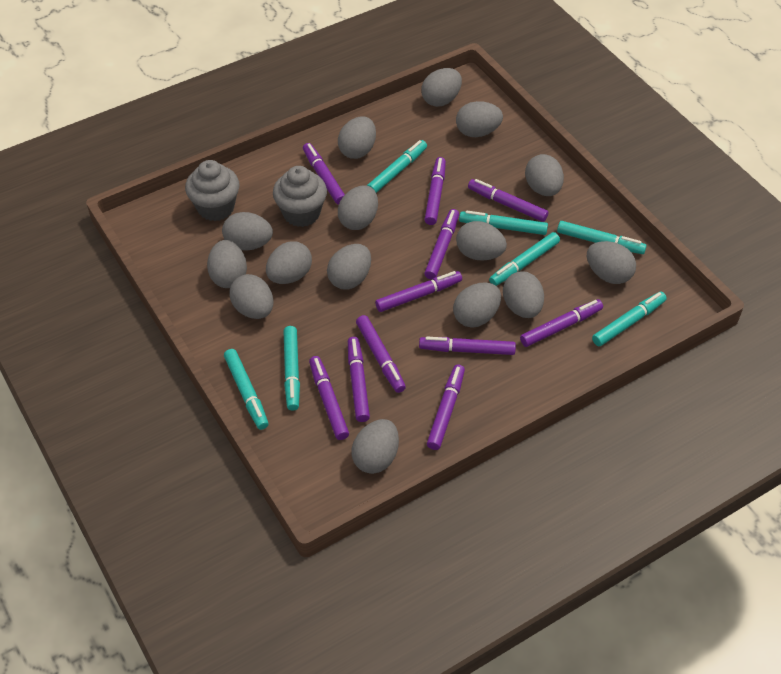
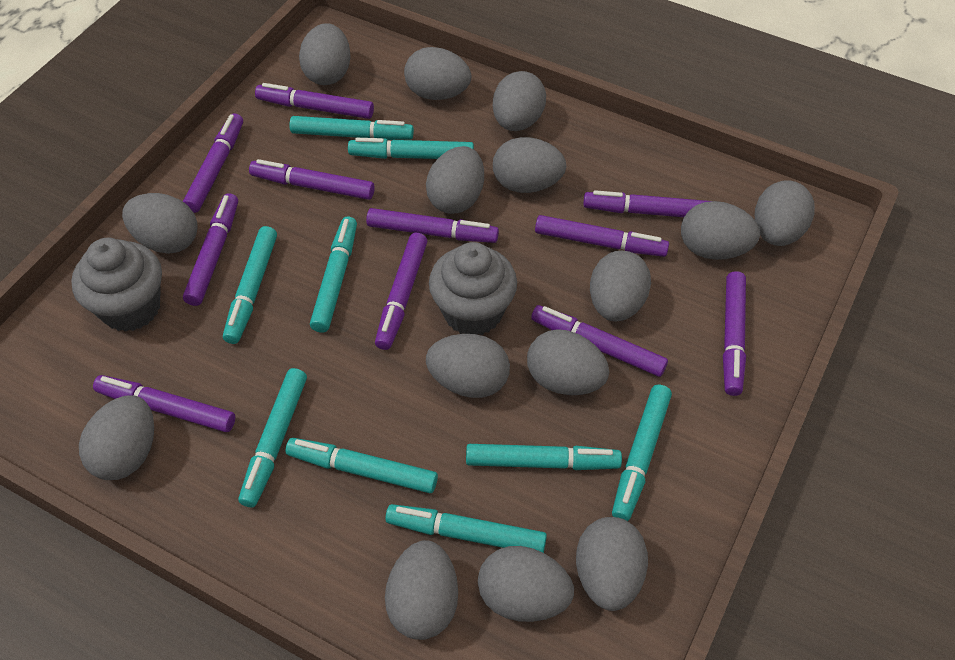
turquoise marker: 7 -> 9

